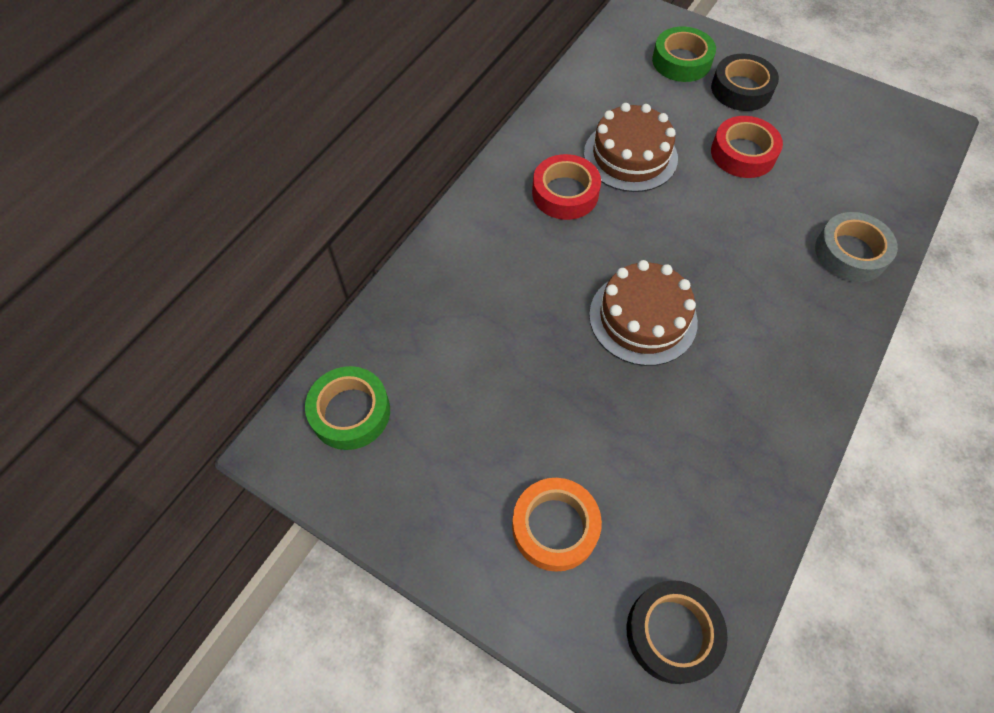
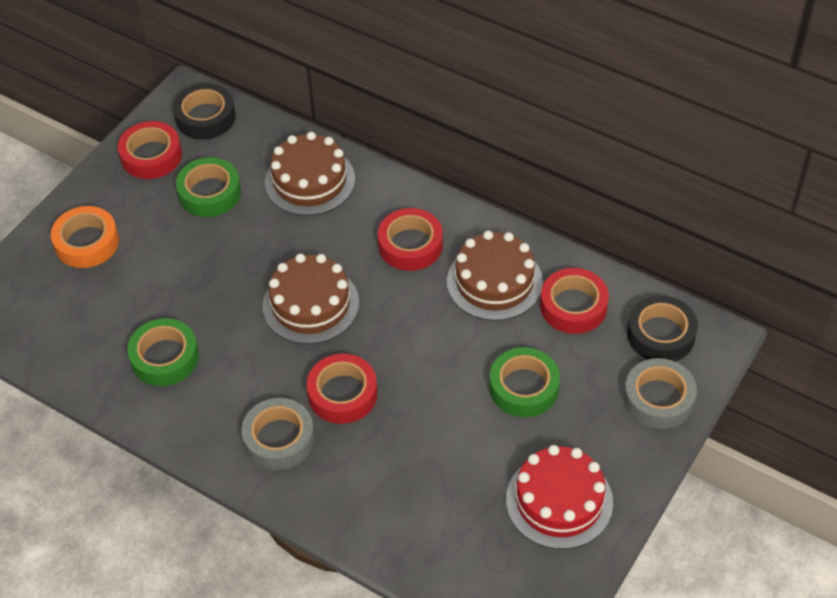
brown cake: 2 -> 3
green tape: 2 -> 3
grey tape: 1 -> 2
red cake: 0 -> 1
red tape: 2 -> 4

